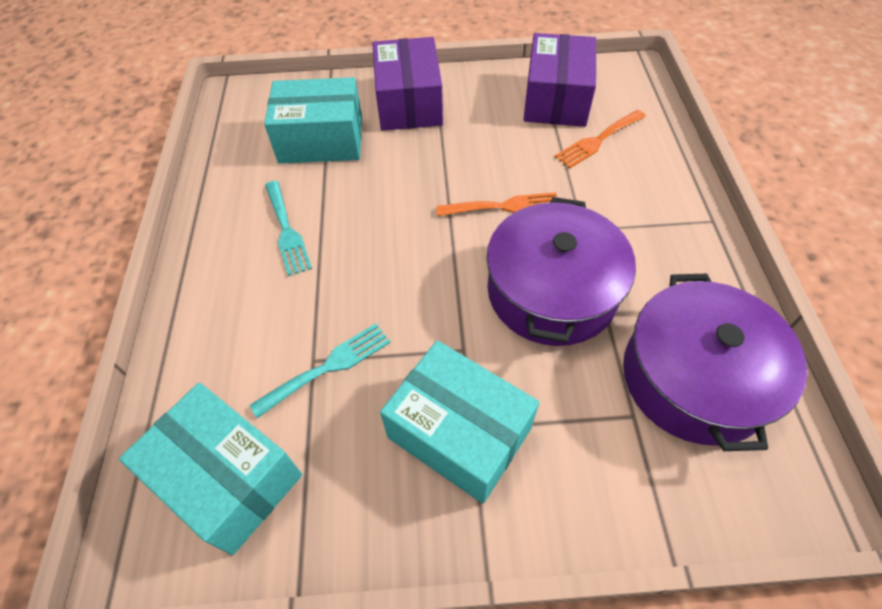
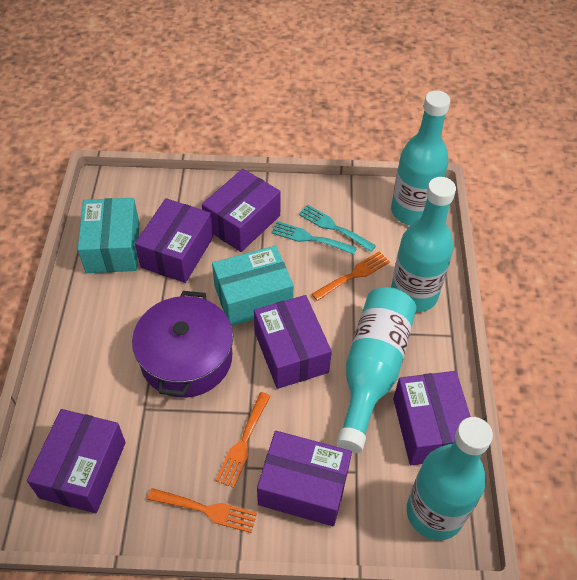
orange fork: 2 -> 3
purple box: 2 -> 6
purple pot: 2 -> 1
turquoise bottle: 0 -> 4
turquoise box: 3 -> 2

